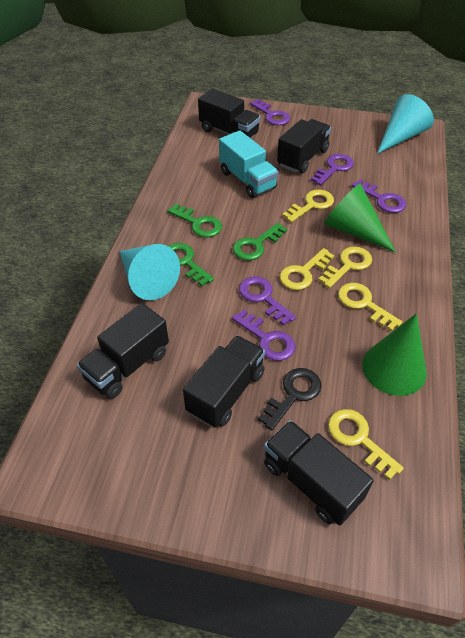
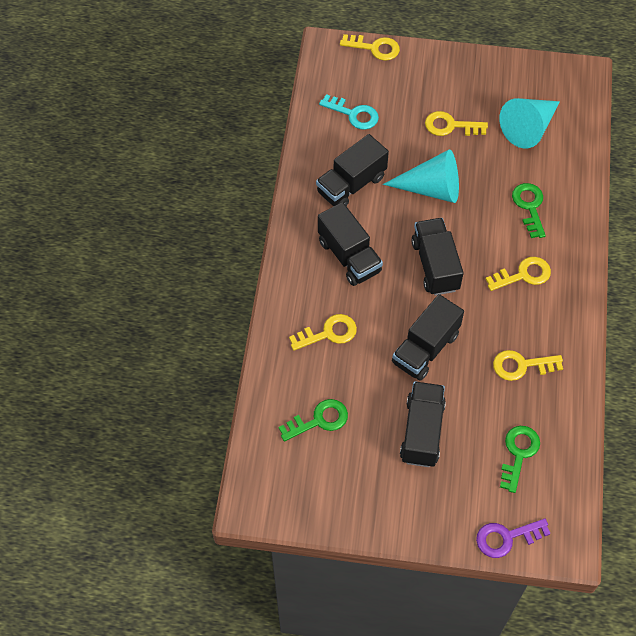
black key: 1 -> 0
green cone: 2 -> 0
purple key: 5 -> 1
turquoise key: 0 -> 1
turquoise truck: 1 -> 0

